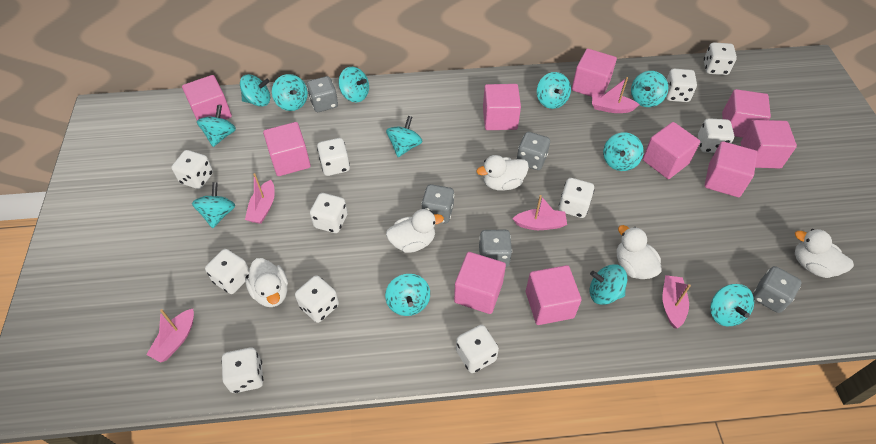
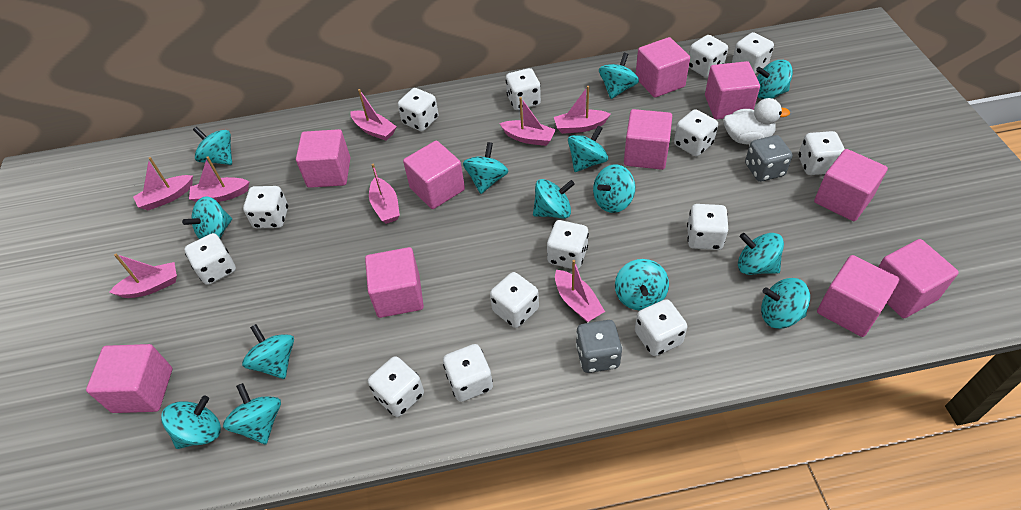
grey dice: 5 -> 2
pink boat: 5 -> 8
turquoise spinning top: 12 -> 14
white dice: 11 -> 14
white duck: 5 -> 1

